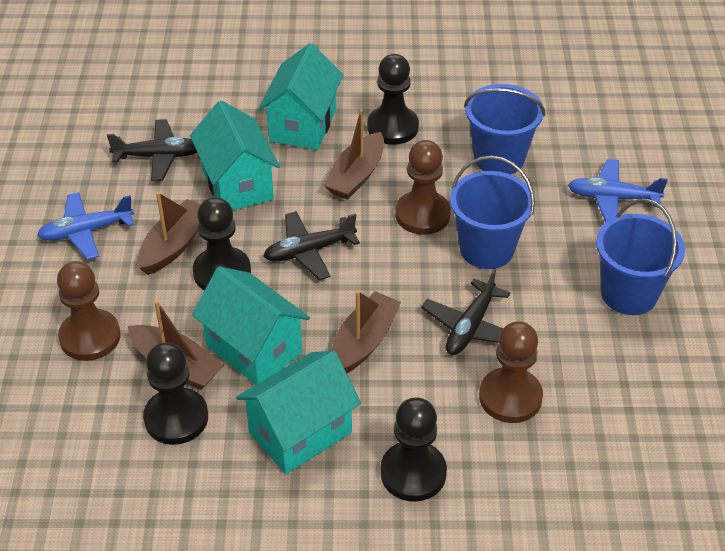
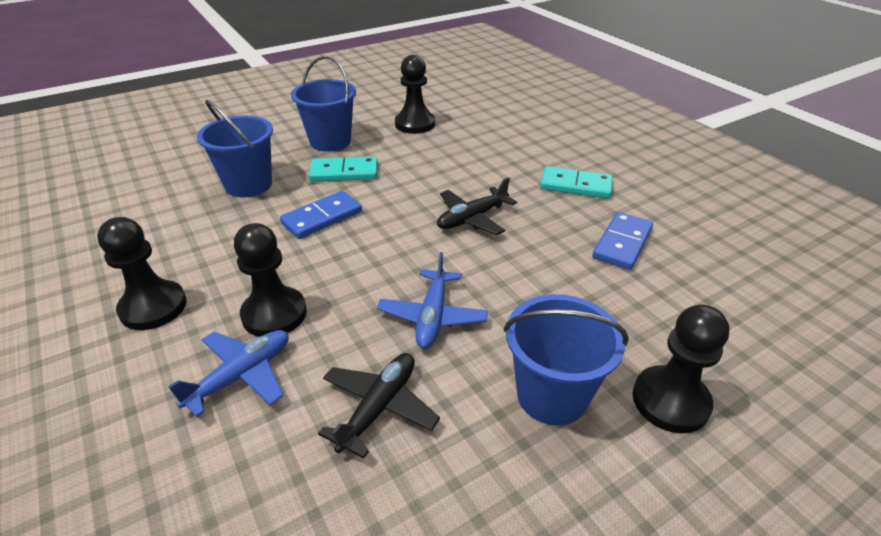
black plane: 3 -> 2
blue domino: 0 -> 2
brown boat: 4 -> 0
brown pawn: 3 -> 0
turquoise domino: 0 -> 2
turquoise house: 4 -> 0

